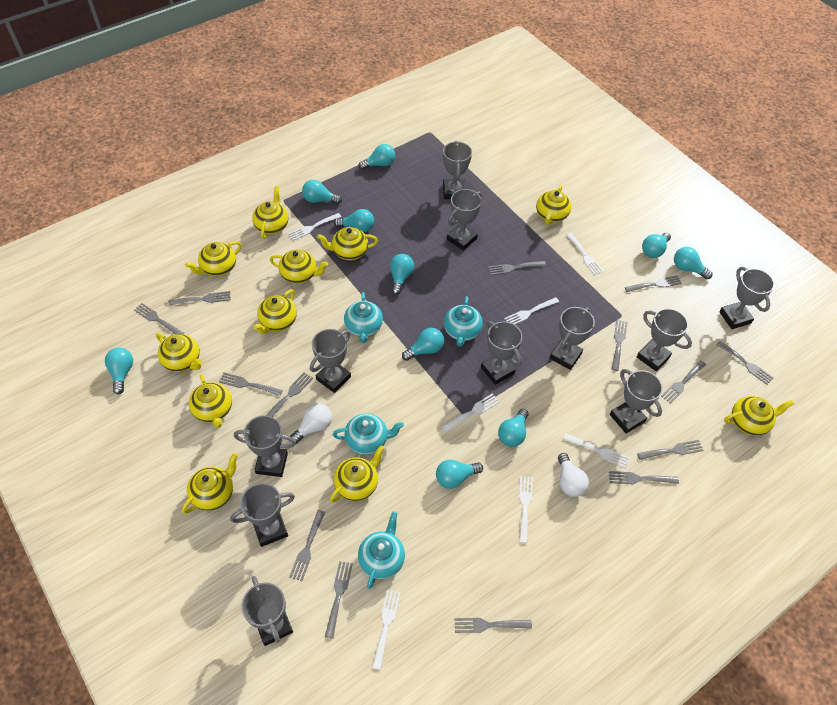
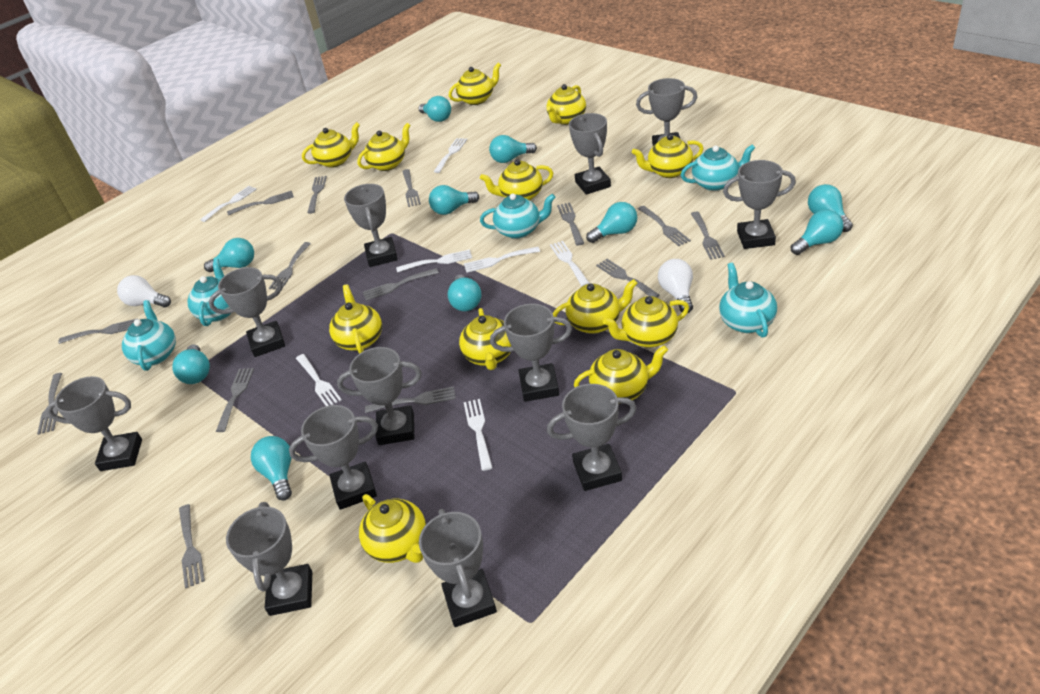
grey trophy: 11 -> 12
turquoise teapot: 4 -> 5
yellow teapot: 11 -> 12

